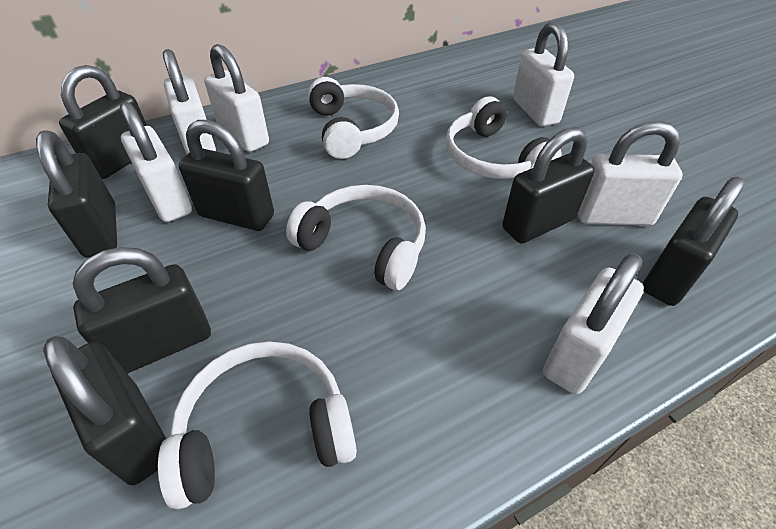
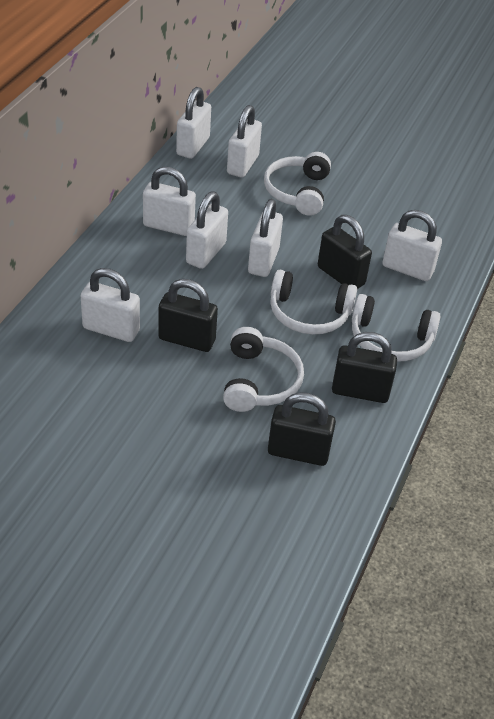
black padlock: 7 -> 4
white padlock: 6 -> 7

